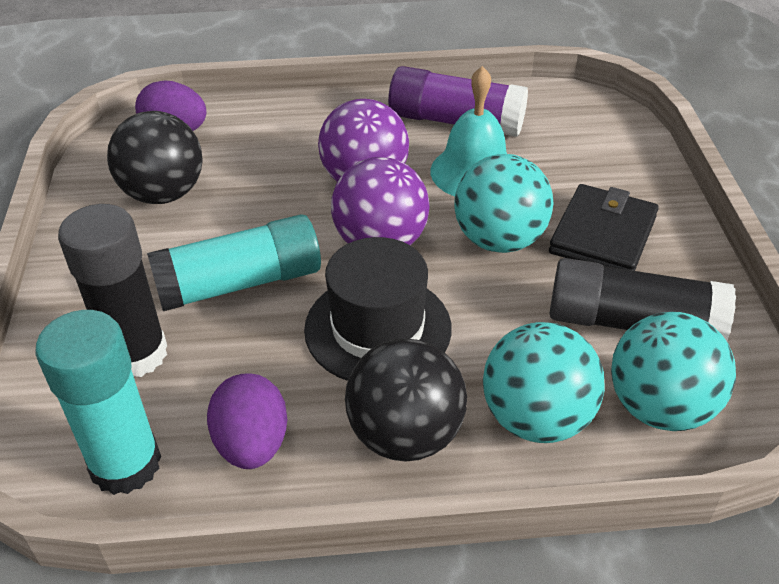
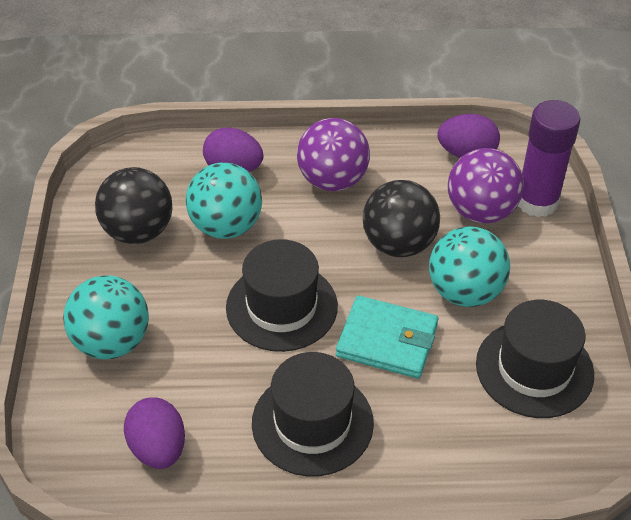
black glue stick: 2 -> 0
black hat: 1 -> 3
black wallet: 1 -> 0
purple egg: 2 -> 3
turquoise bell: 1 -> 0
turquoise glue stick: 2 -> 0
turquoise wallet: 0 -> 1

